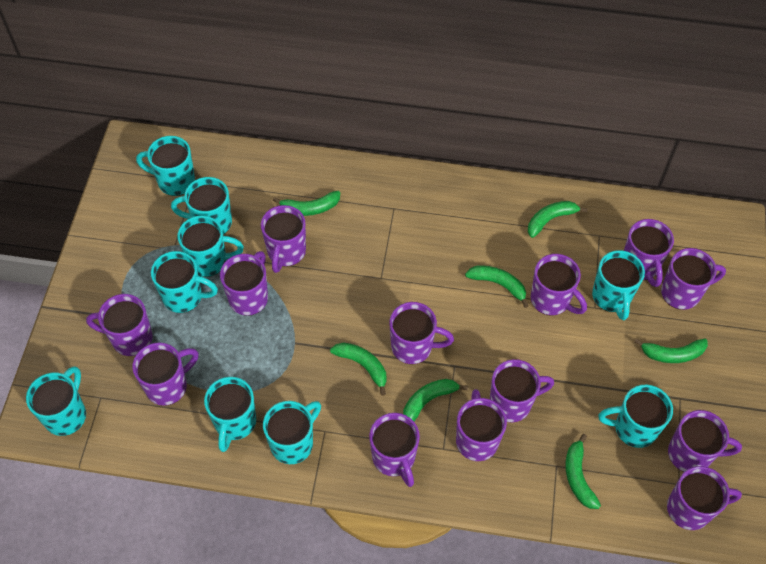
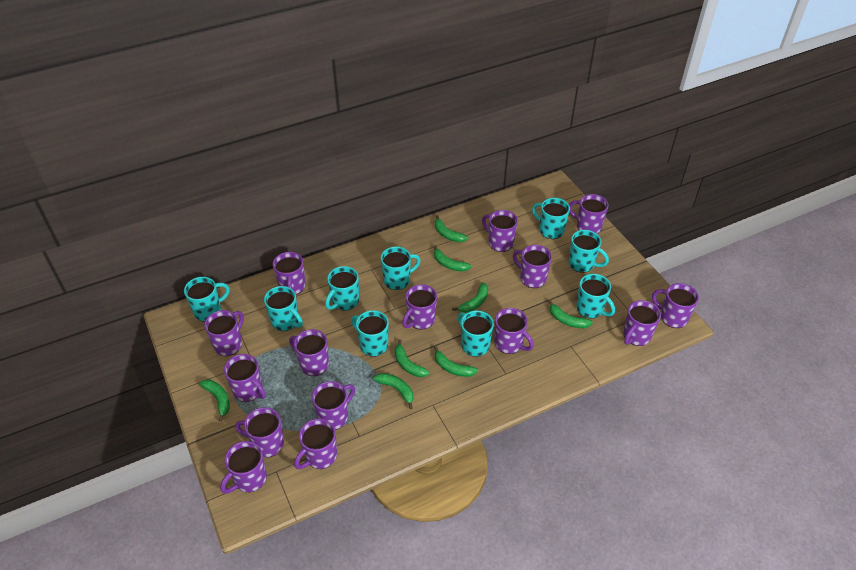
green banana: 7 -> 8
purple mug: 13 -> 15

